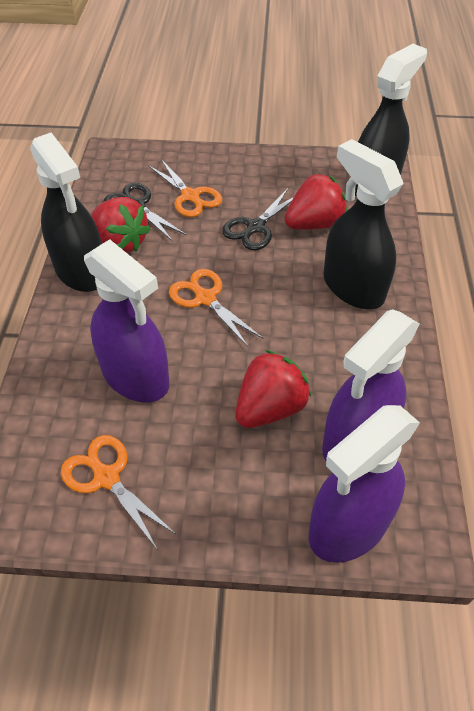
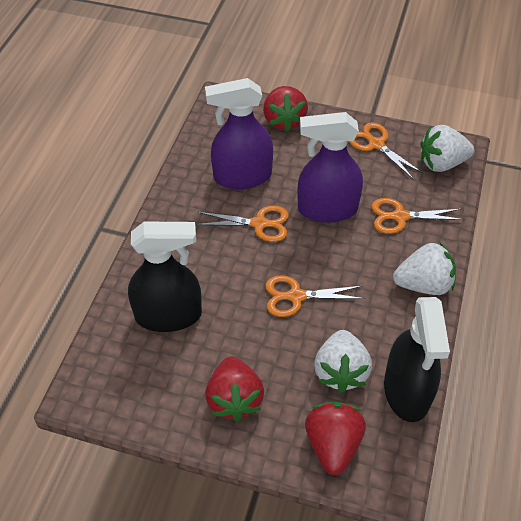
black scissors: 2 -> 0
black spray bottle: 3 -> 2
orange scissors: 3 -> 4
purple spray bottle: 3 -> 2
white strawberry: 0 -> 3

